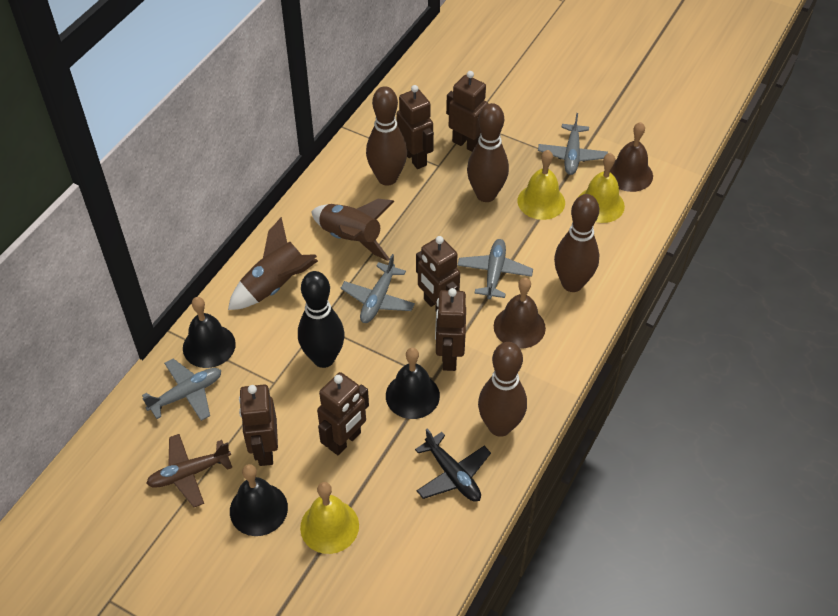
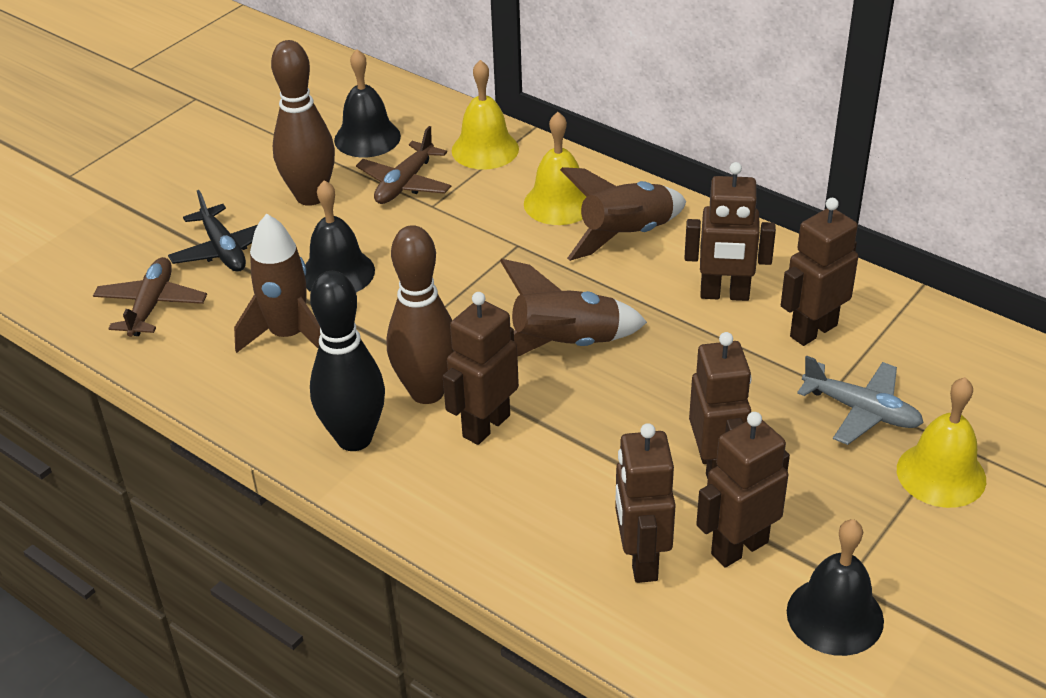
brown bell: 2 -> 0
brown bowling pin: 4 -> 2
brown plane: 1 -> 2
brown rocket: 2 -> 3
grey plane: 4 -> 1

